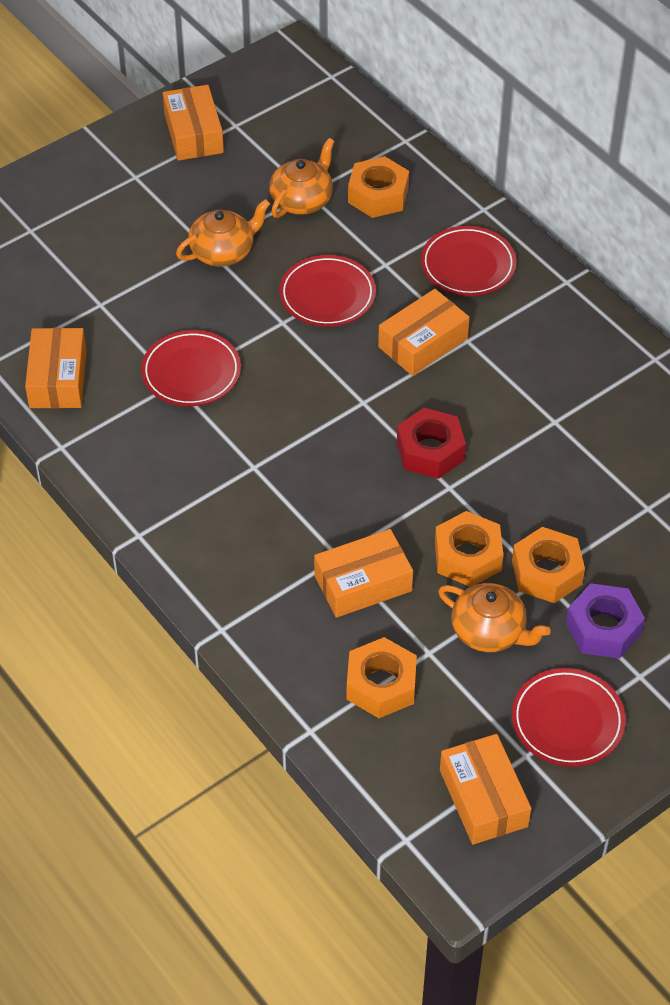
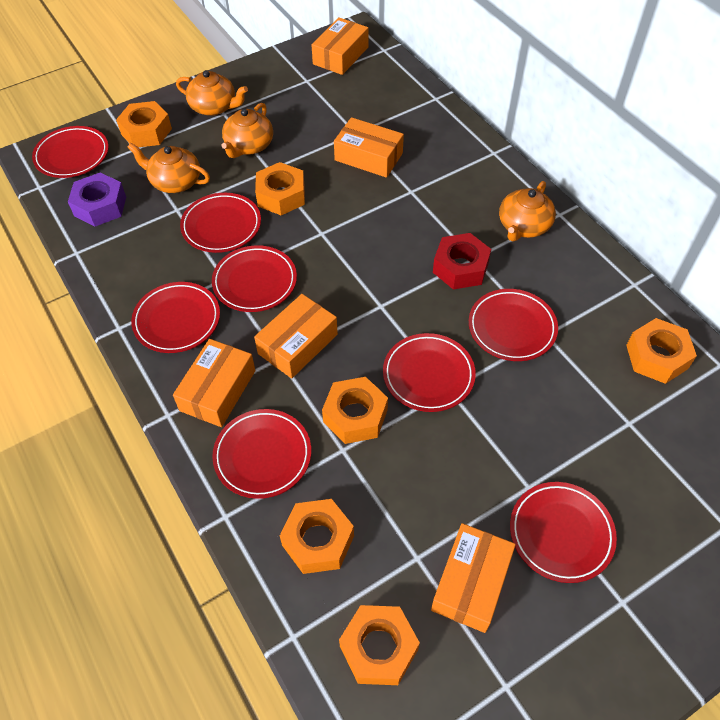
orange nut: 4 -> 6
orange teapot: 3 -> 4
red plate: 4 -> 8

